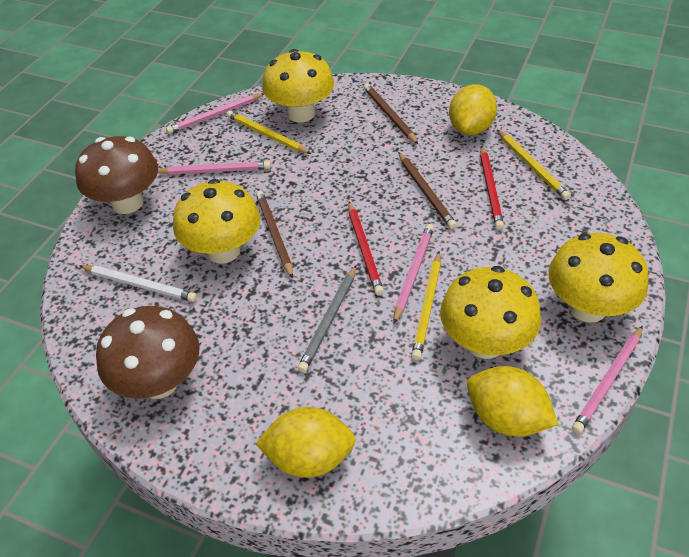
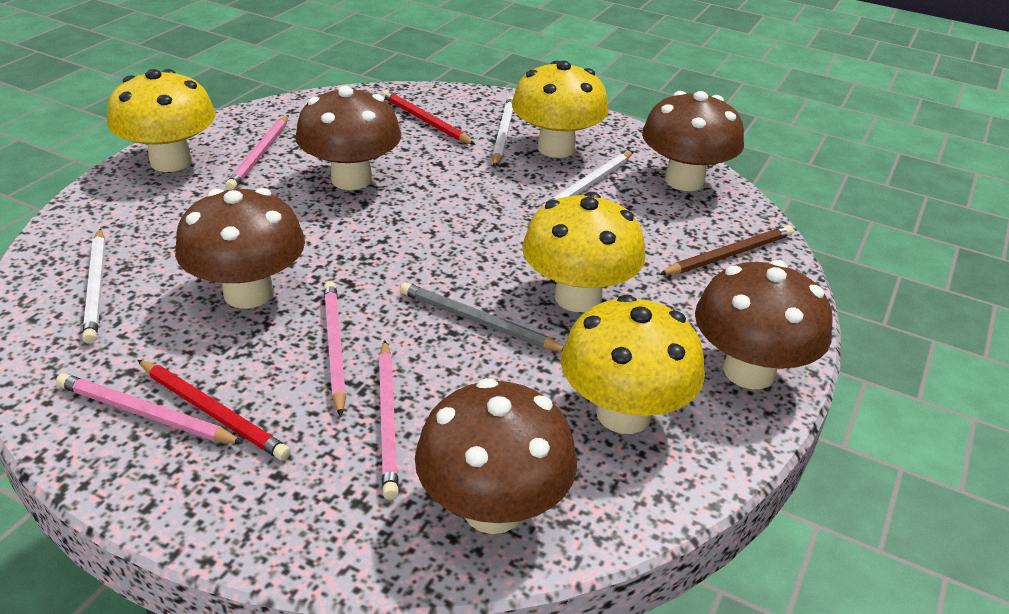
brown mushroom: 2 -> 5
brown pencil: 3 -> 1
white pencil: 1 -> 3
yellow lemon: 3 -> 0
yellow pencil: 3 -> 0

